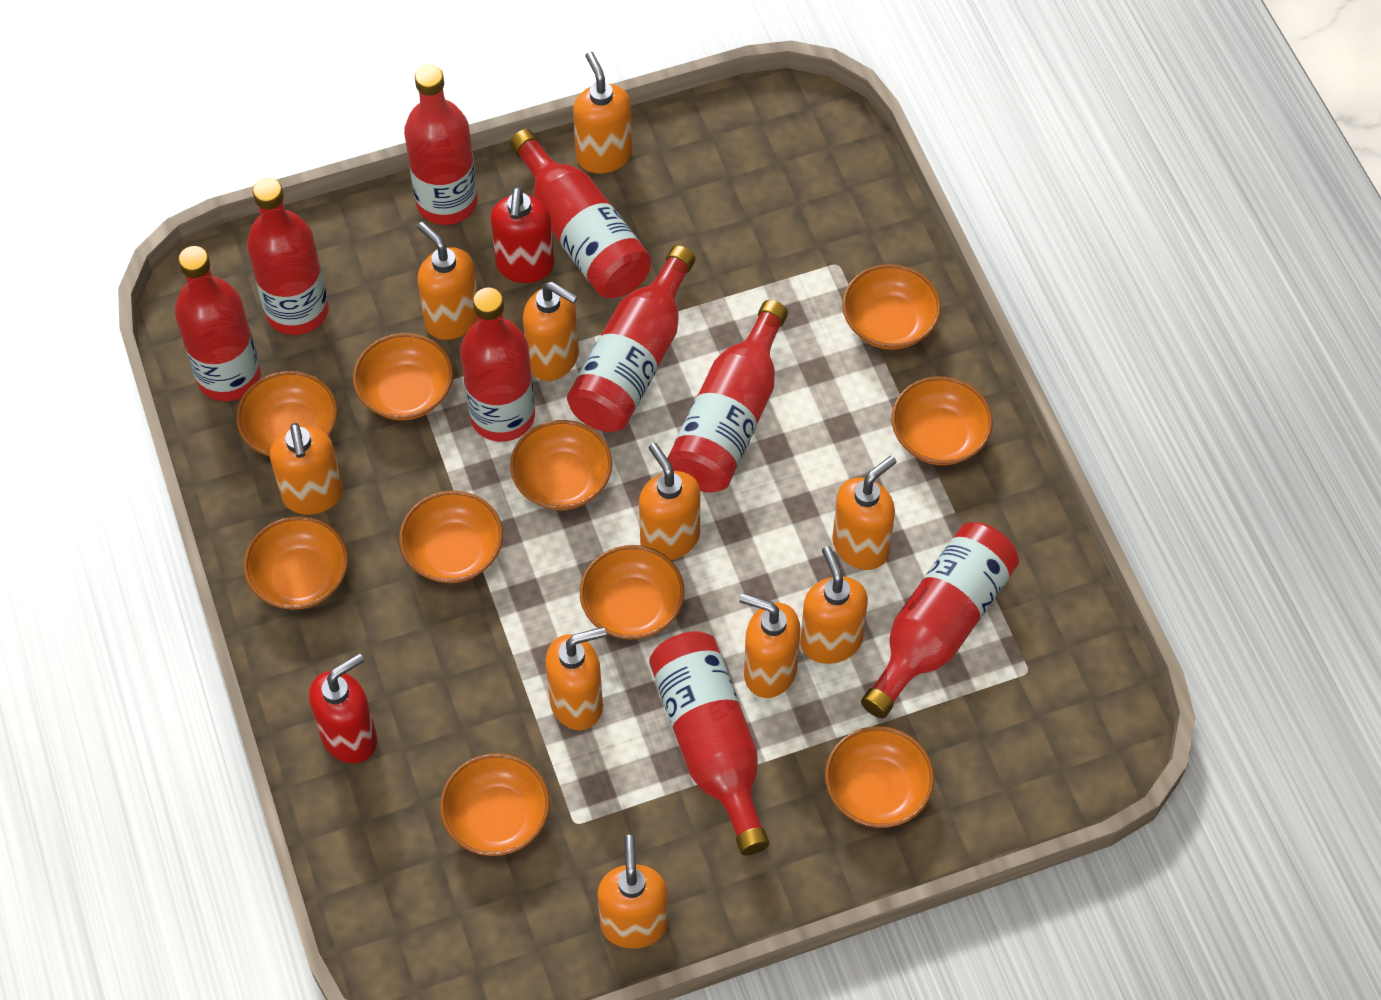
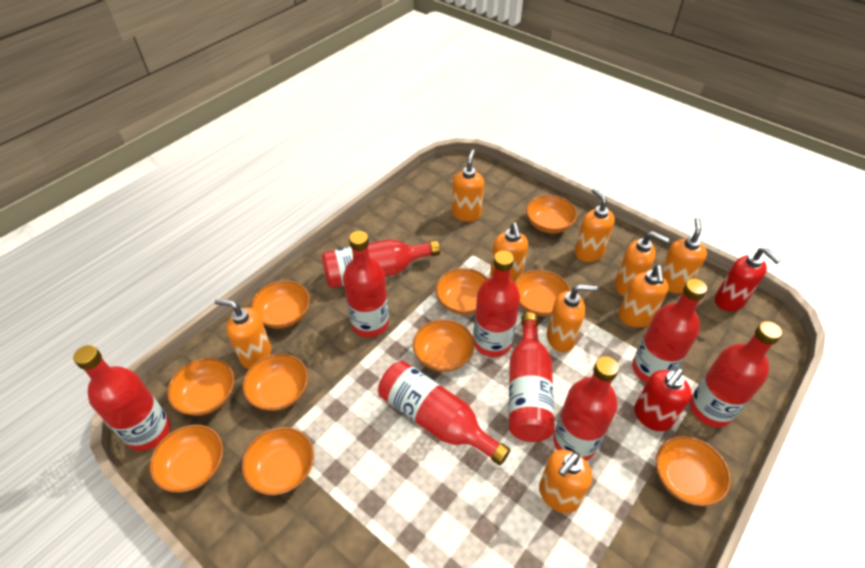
orange soap dispenser: 10 -> 9

